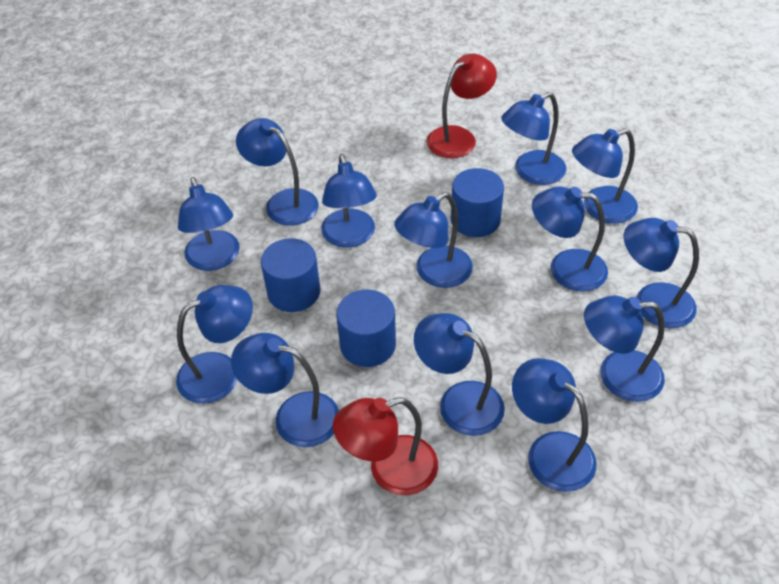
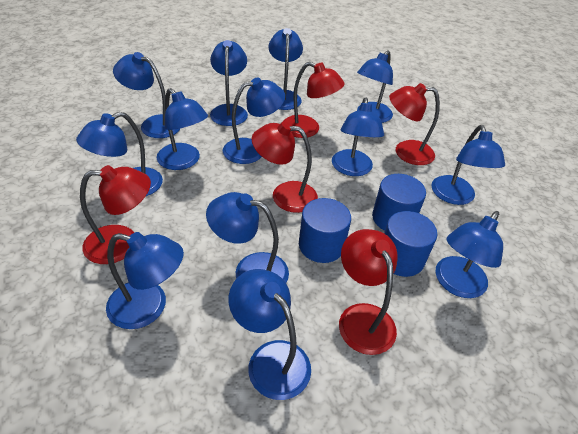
red lamp: 2 -> 5

